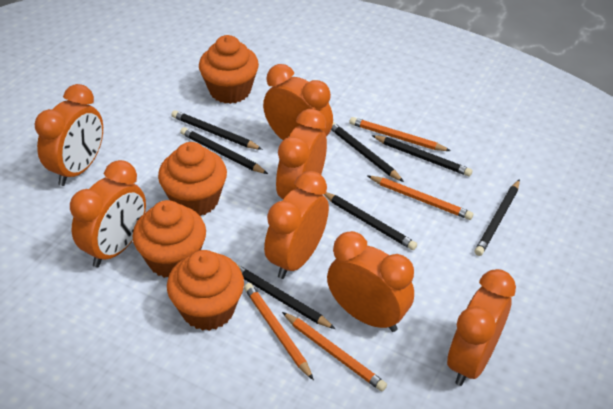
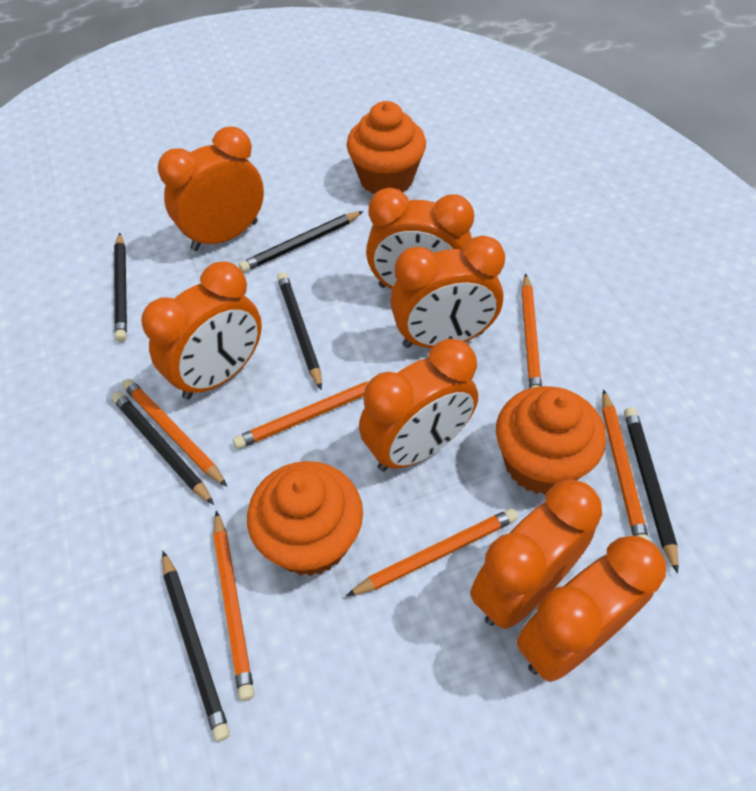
black pencil: 7 -> 6
orange cupcake: 4 -> 3
orange pencil: 4 -> 6

